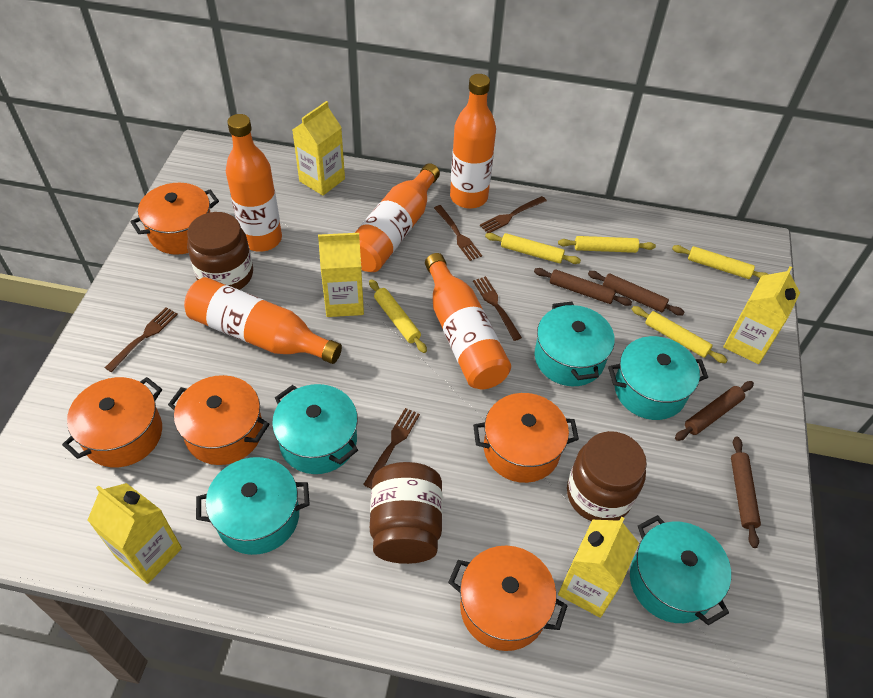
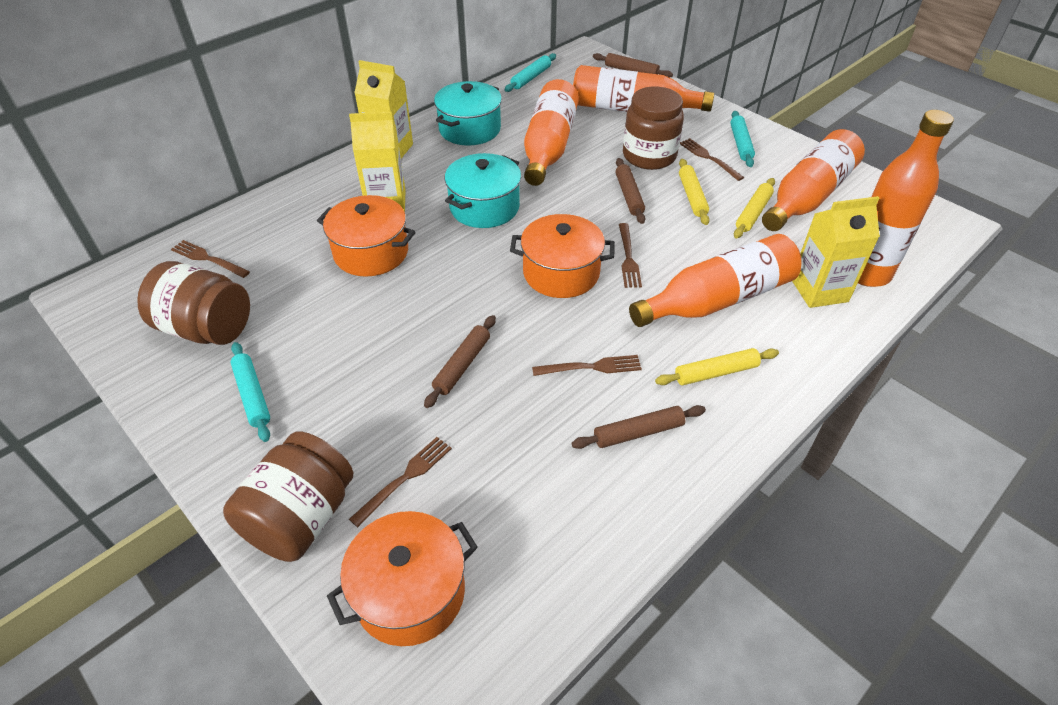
orange pot: 5 -> 3
turquoise pot: 5 -> 2
turquoise rolling pin: 0 -> 3
yellow carton: 5 -> 3
yellow rolling pin: 5 -> 3

